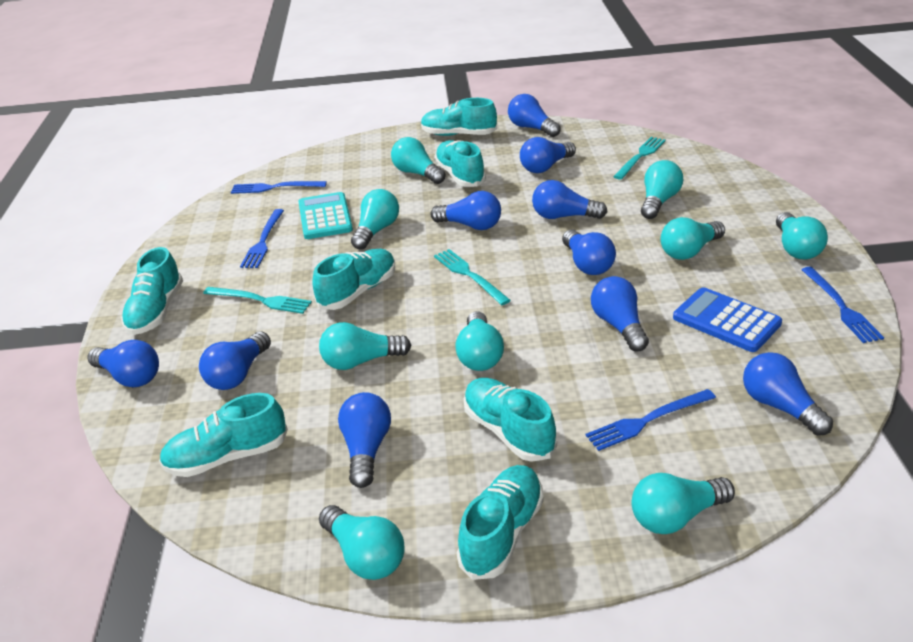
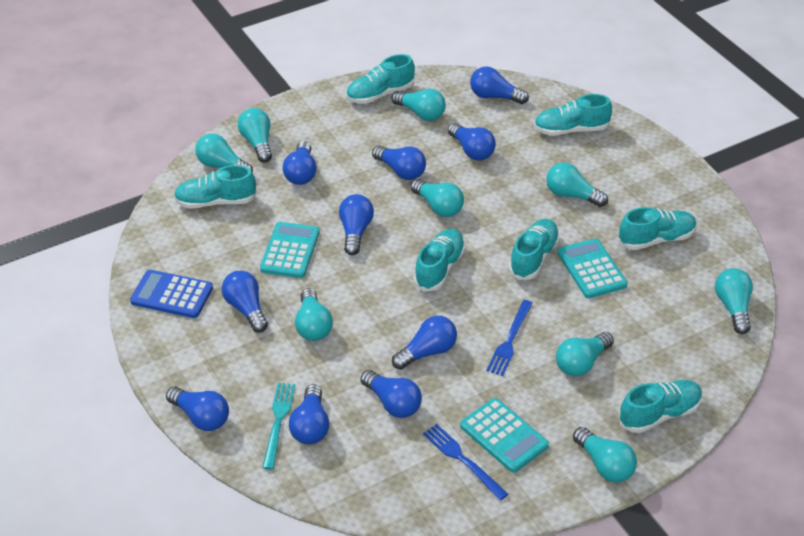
blue fork: 4 -> 2
turquoise calculator: 1 -> 3
turquoise fork: 3 -> 1

